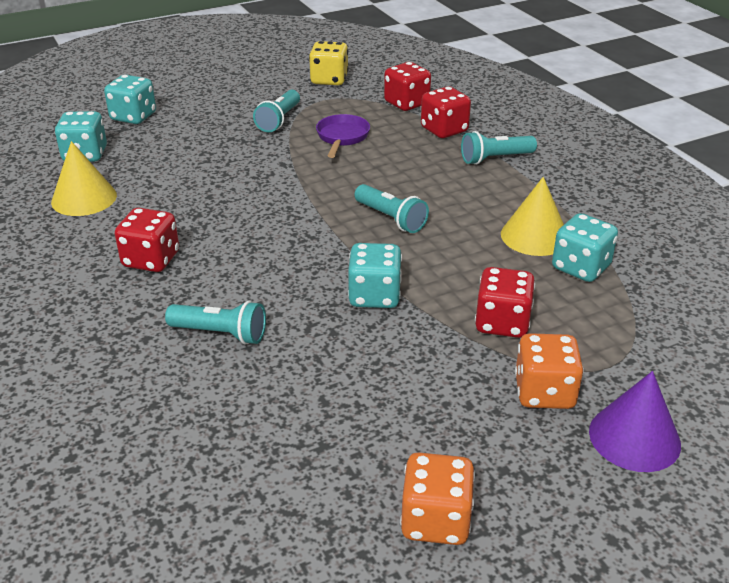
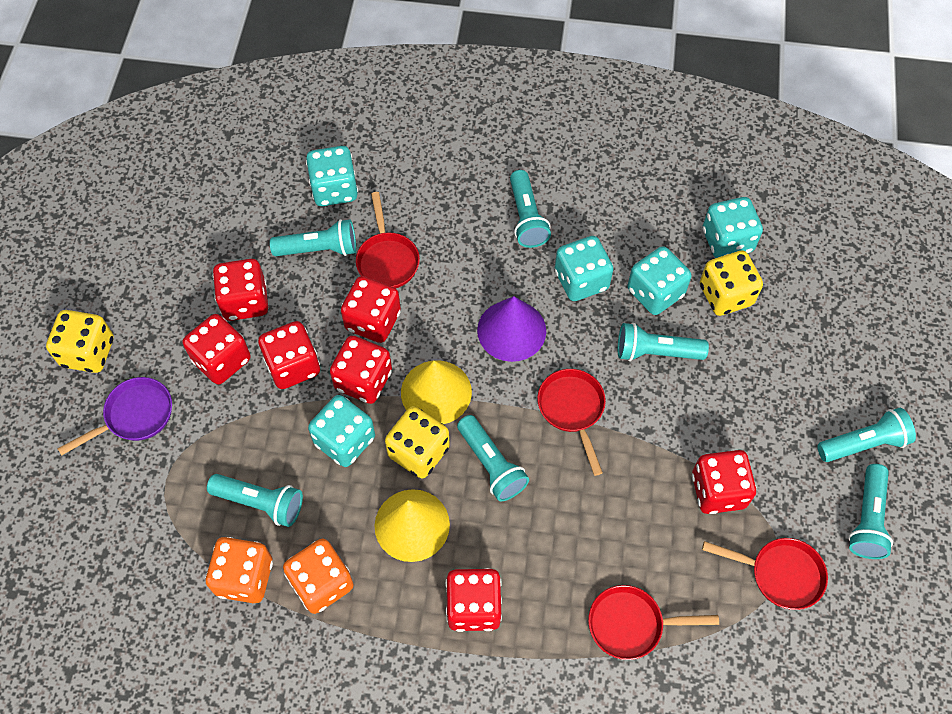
red dice: 4 -> 7
red pan: 0 -> 4
turquoise dice: 4 -> 5
turquoise flashlight: 4 -> 7
yellow dice: 1 -> 3

